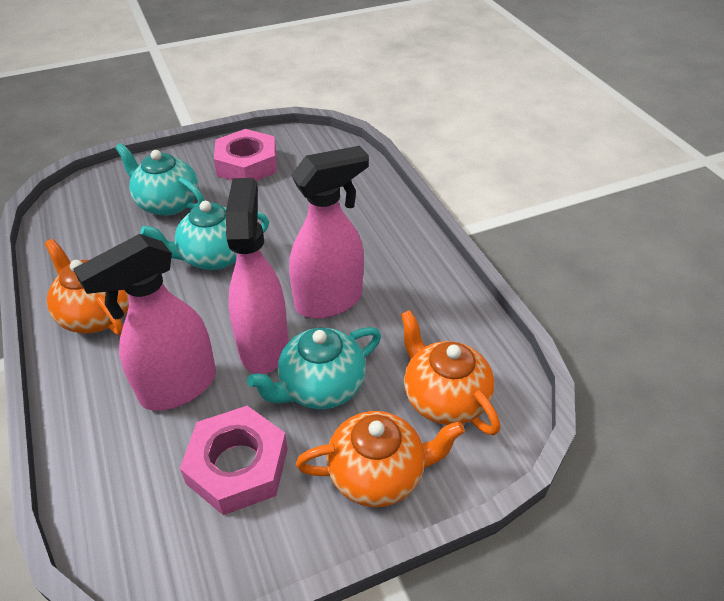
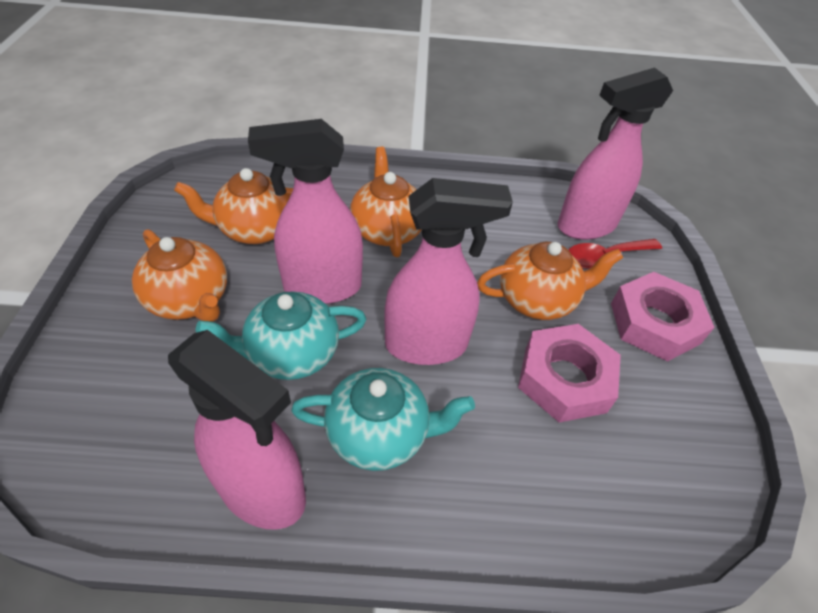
orange teapot: 3 -> 4
pink spray bottle: 3 -> 4
red spoon: 0 -> 1
turquoise teapot: 3 -> 2

